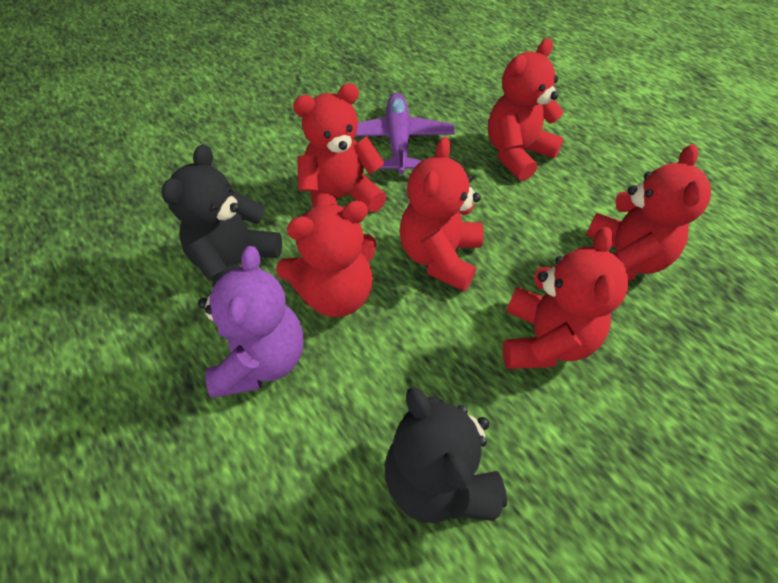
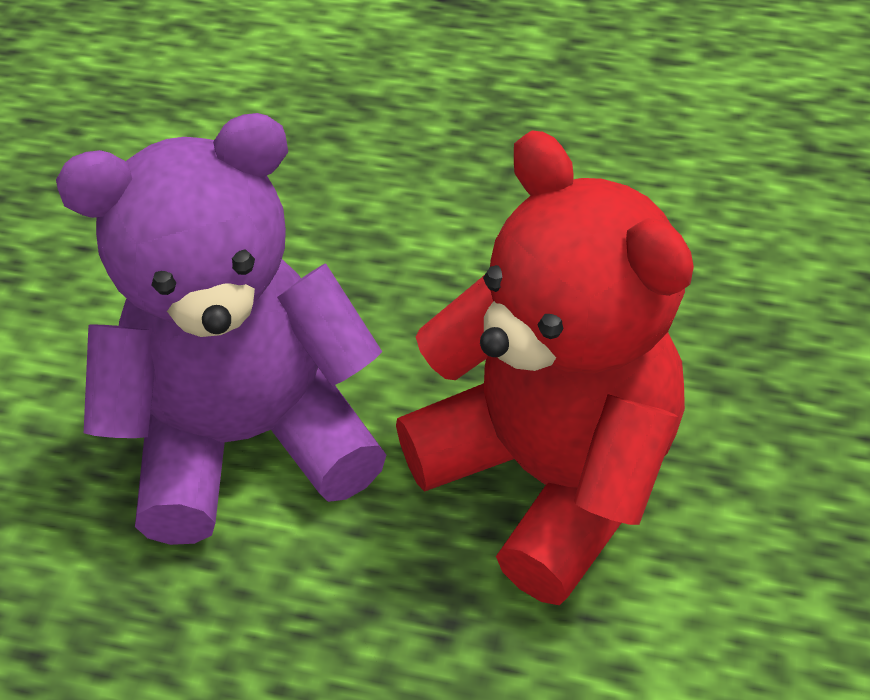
black teddy bear: 2 -> 0
purple plane: 1 -> 0
red teddy bear: 6 -> 1

